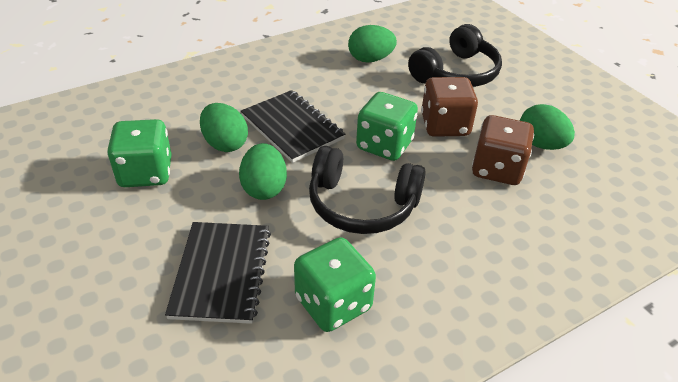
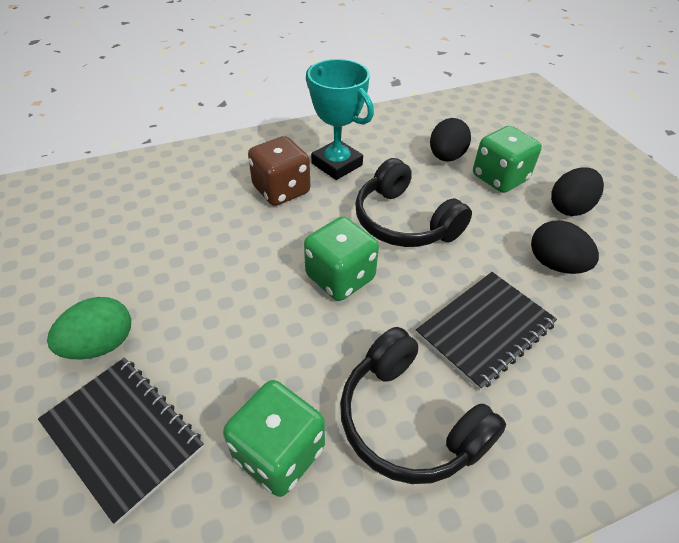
black egg: 0 -> 3
brown dice: 2 -> 1
green egg: 4 -> 1
turquoise trophy: 0 -> 1

